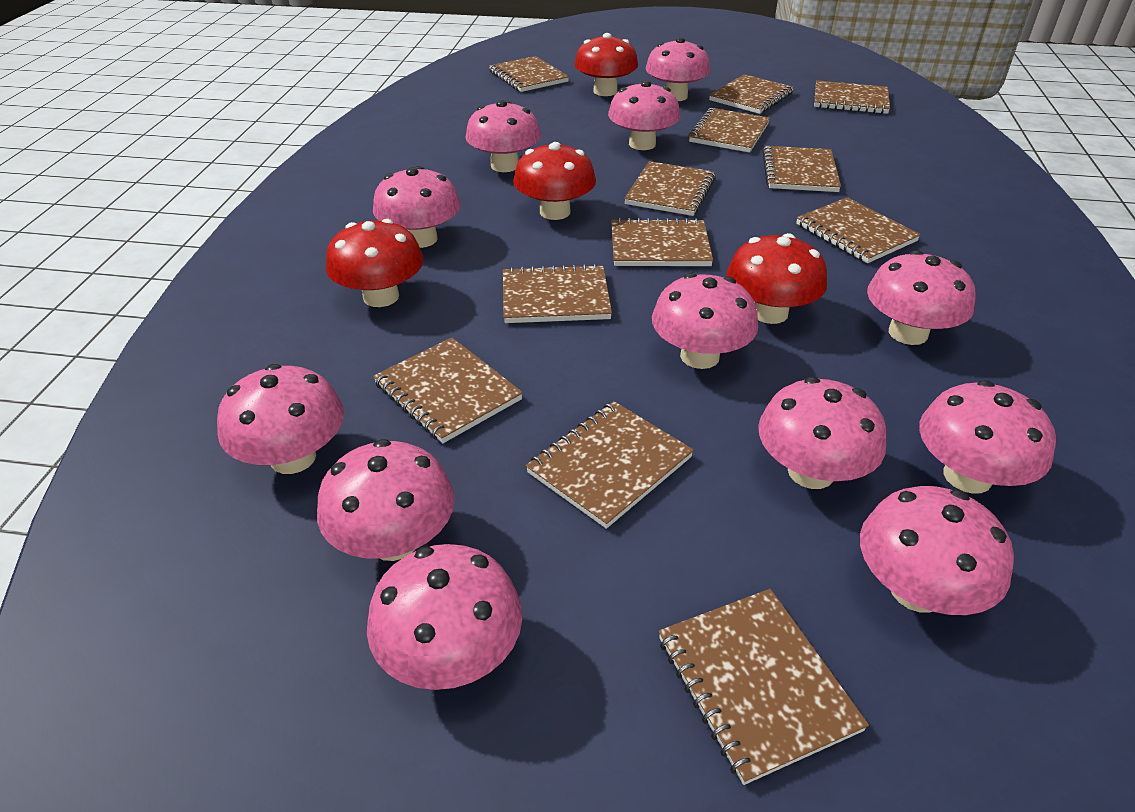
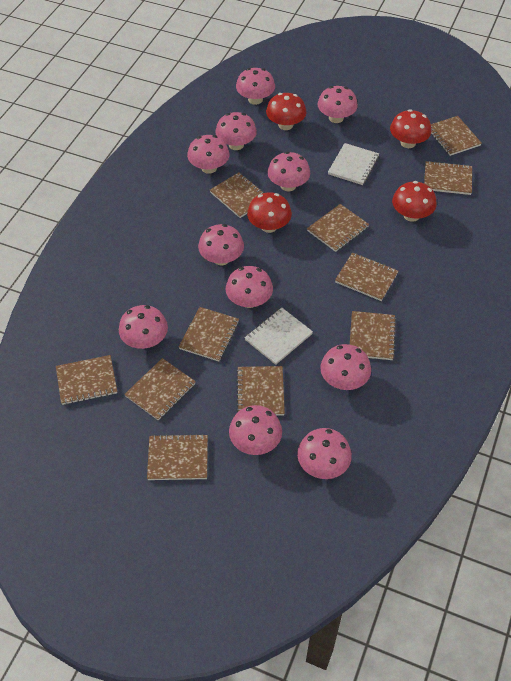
brown notebook: 12 -> 11
pink mushroom: 12 -> 11
white notebook: 0 -> 2

